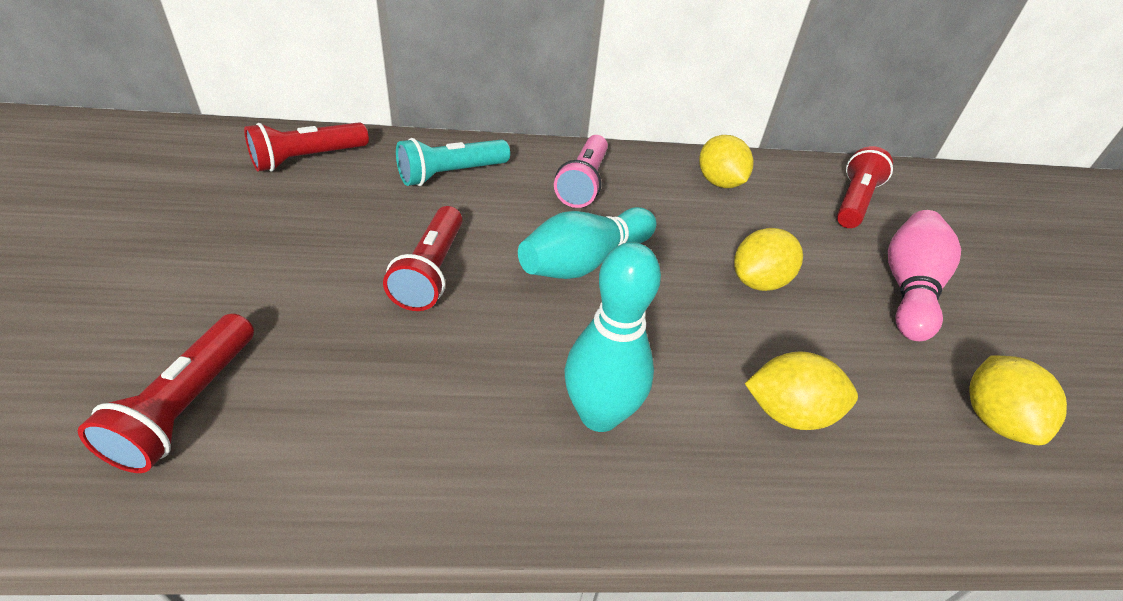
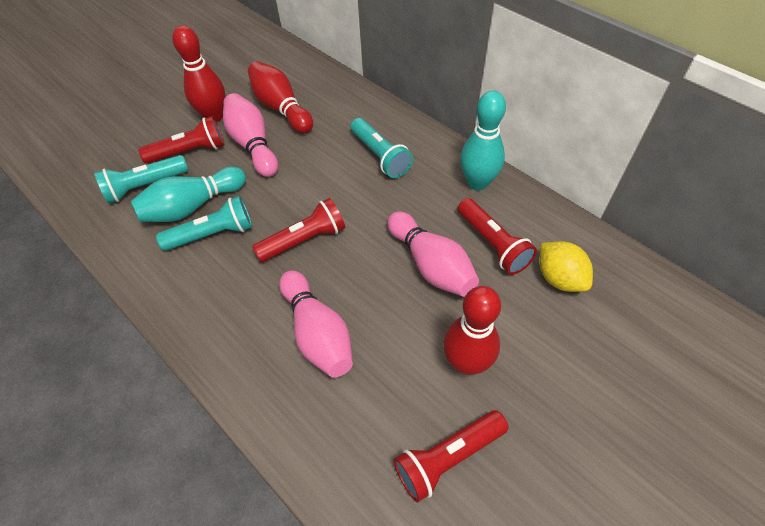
pink bowling pin: 1 -> 3
pink flashlight: 1 -> 0
red bowling pin: 0 -> 3
turquoise flashlight: 1 -> 3
yellow lemon: 4 -> 1

